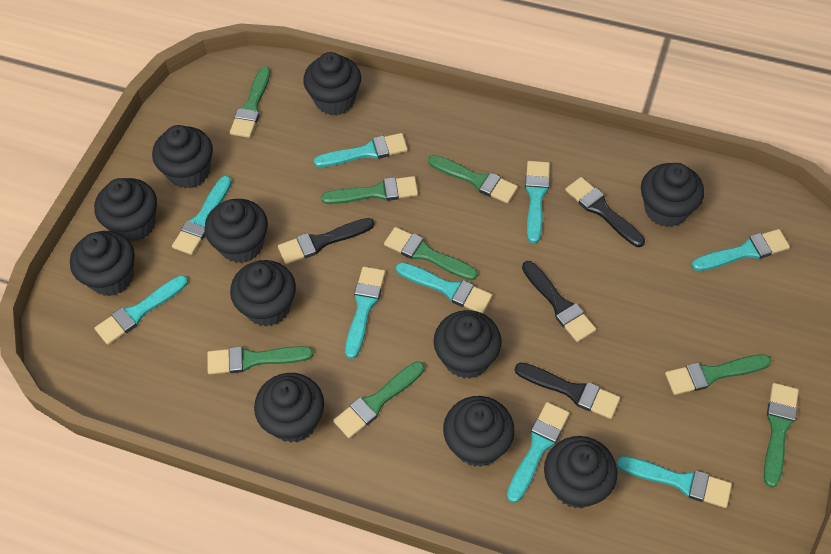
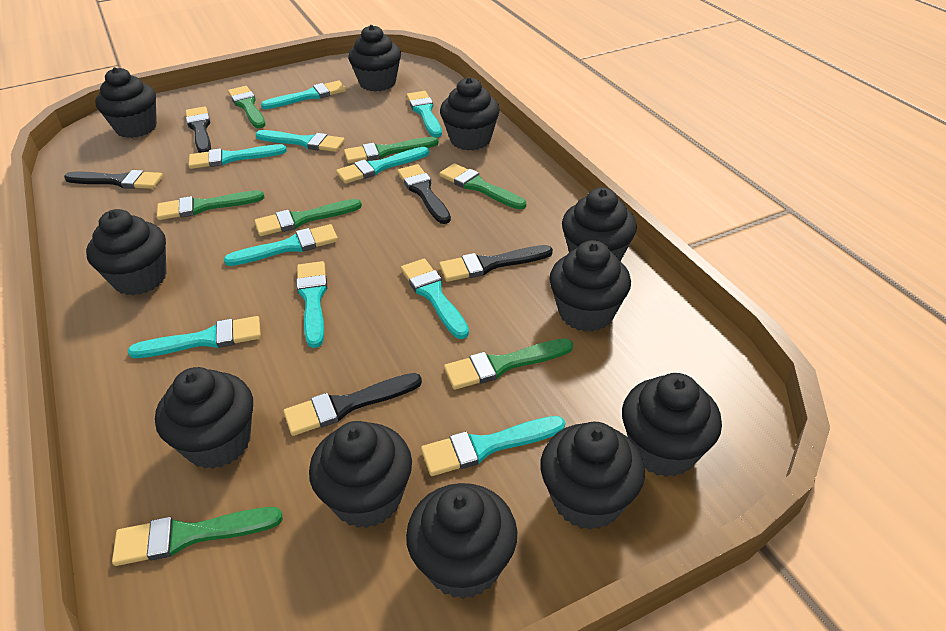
black brush: 4 -> 5
green brush: 8 -> 7
turquoise brush: 9 -> 10

